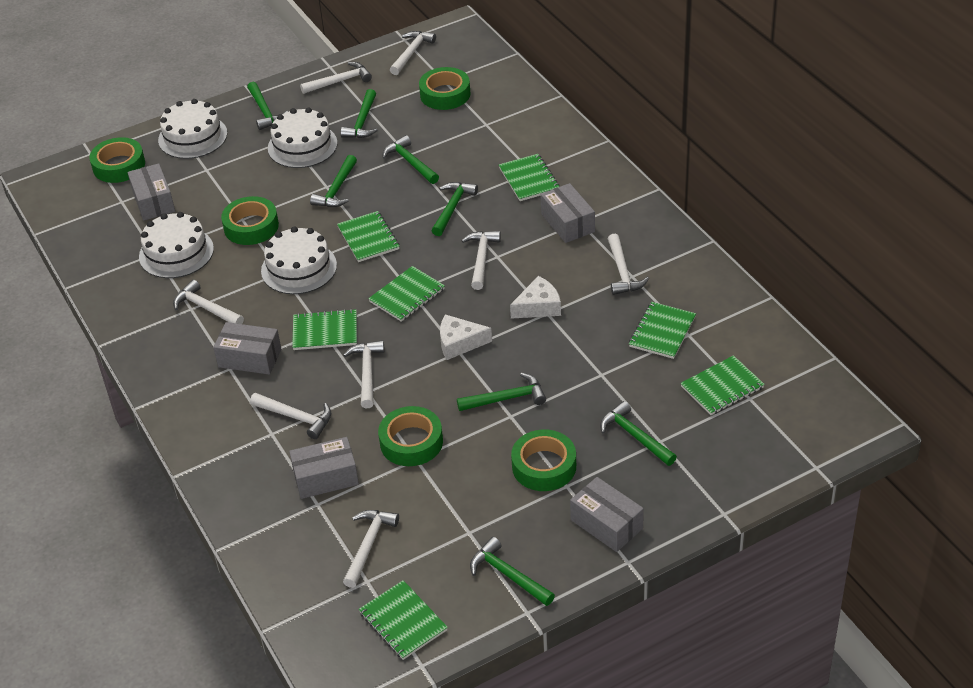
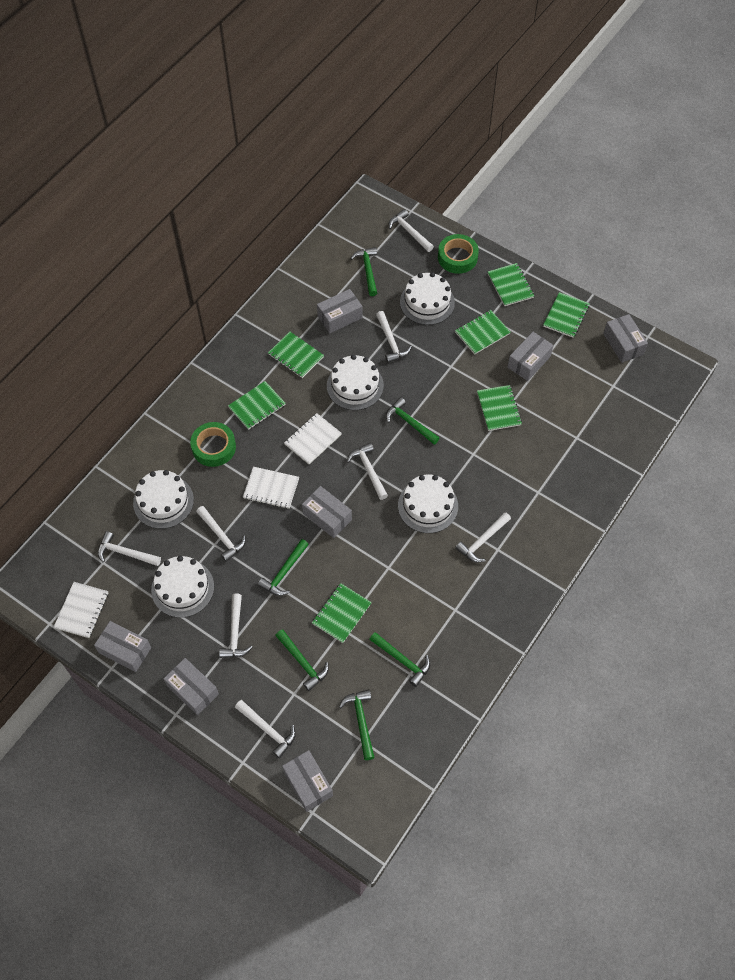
green hammer: 8 -> 6
green tape: 5 -> 2
grey box: 5 -> 7
white cake: 4 -> 5
white cheese: 2 -> 0
white notebook: 0 -> 3

